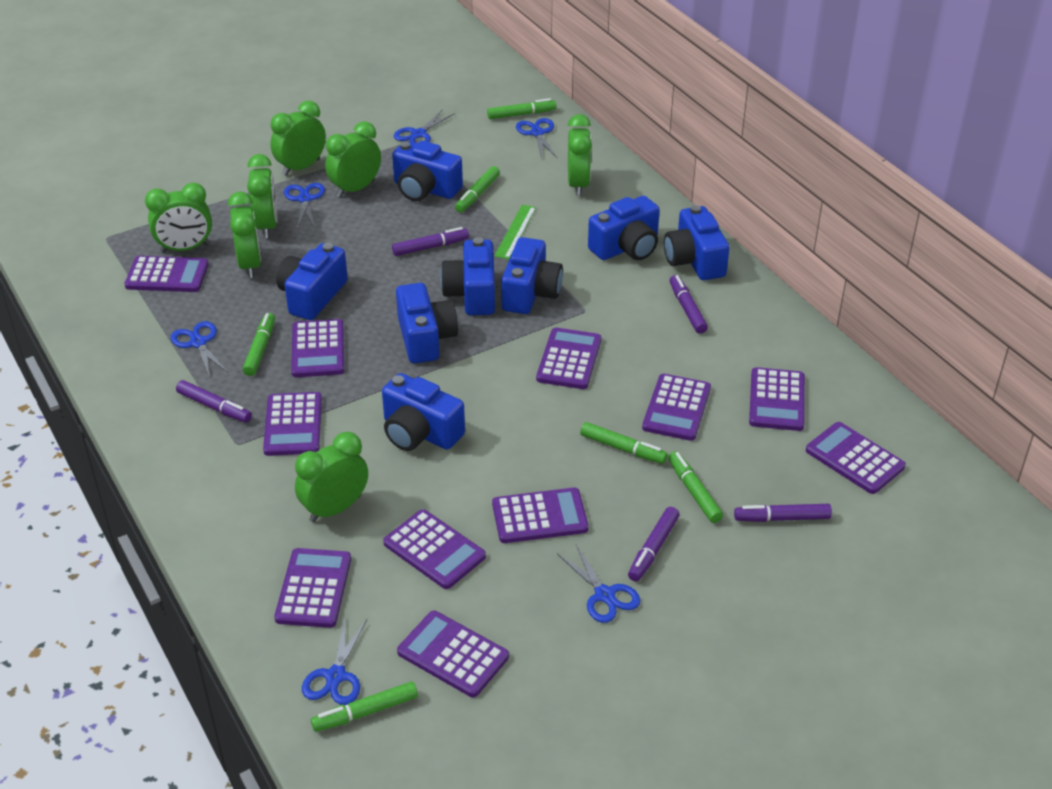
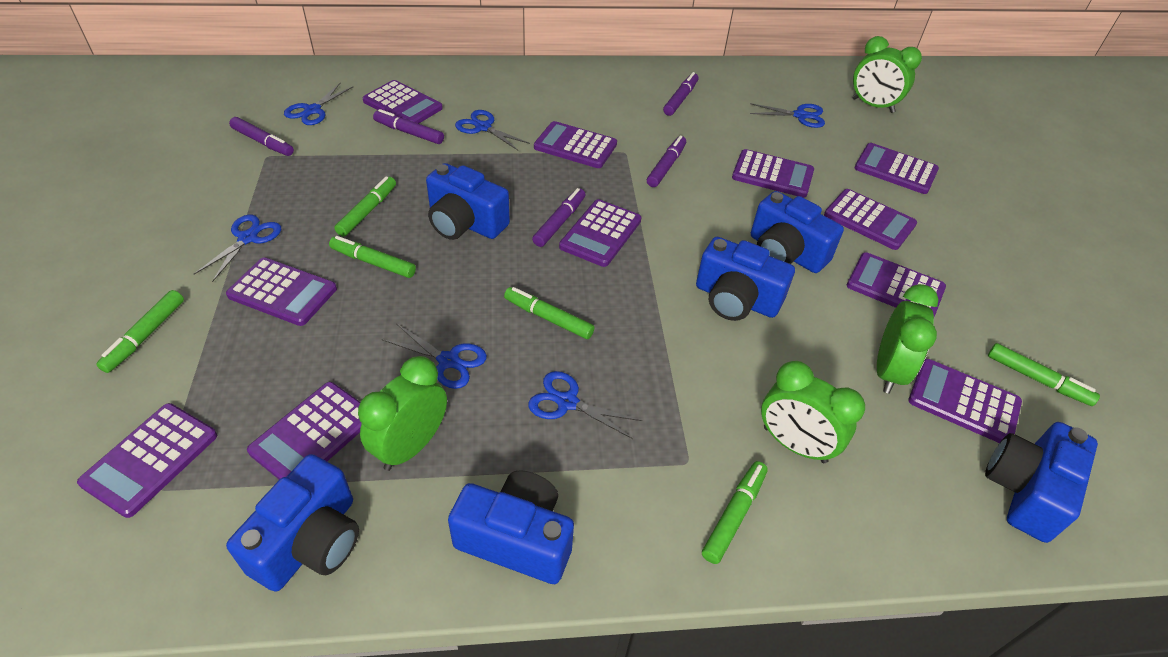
blue camera: 8 -> 6
green clock: 7 -> 4
green ruler: 1 -> 0

